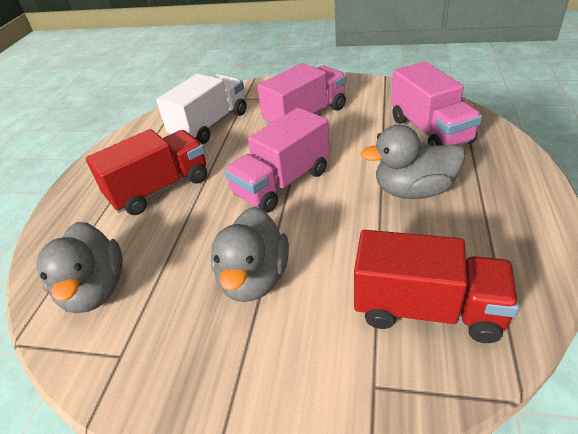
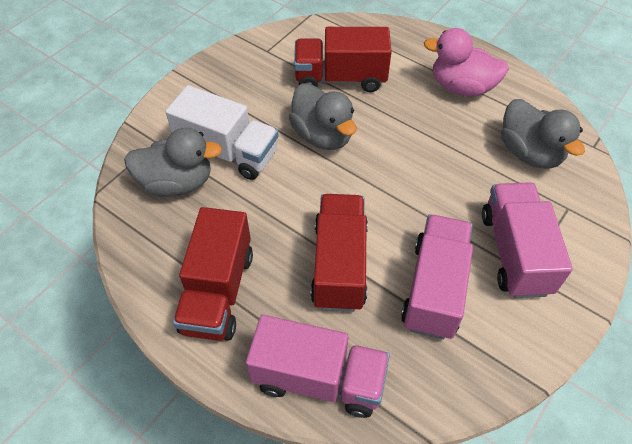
pink duck: 0 -> 1
red truck: 2 -> 3

